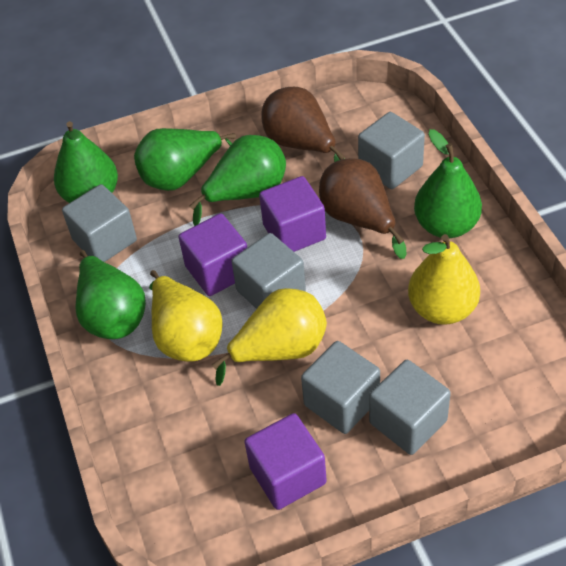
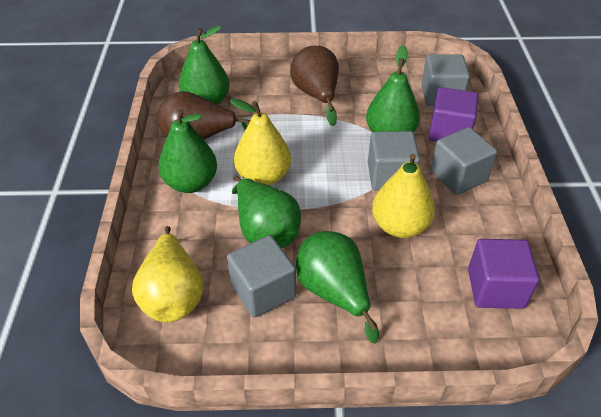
grey cube: 5 -> 4
purple cube: 3 -> 2

